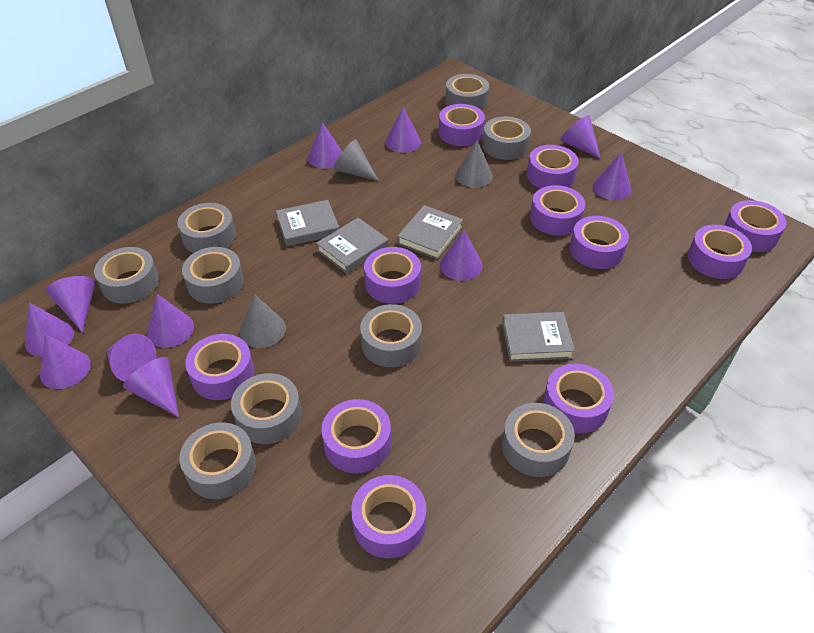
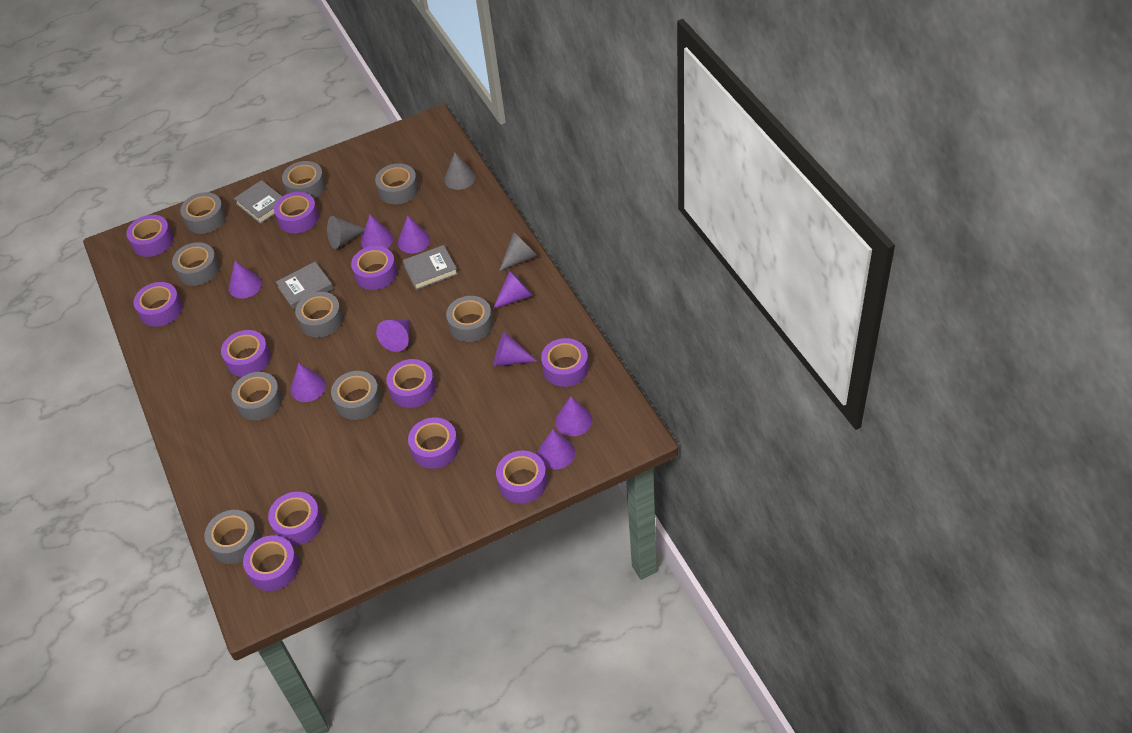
grey book: 4 -> 3
purple cone: 11 -> 9

